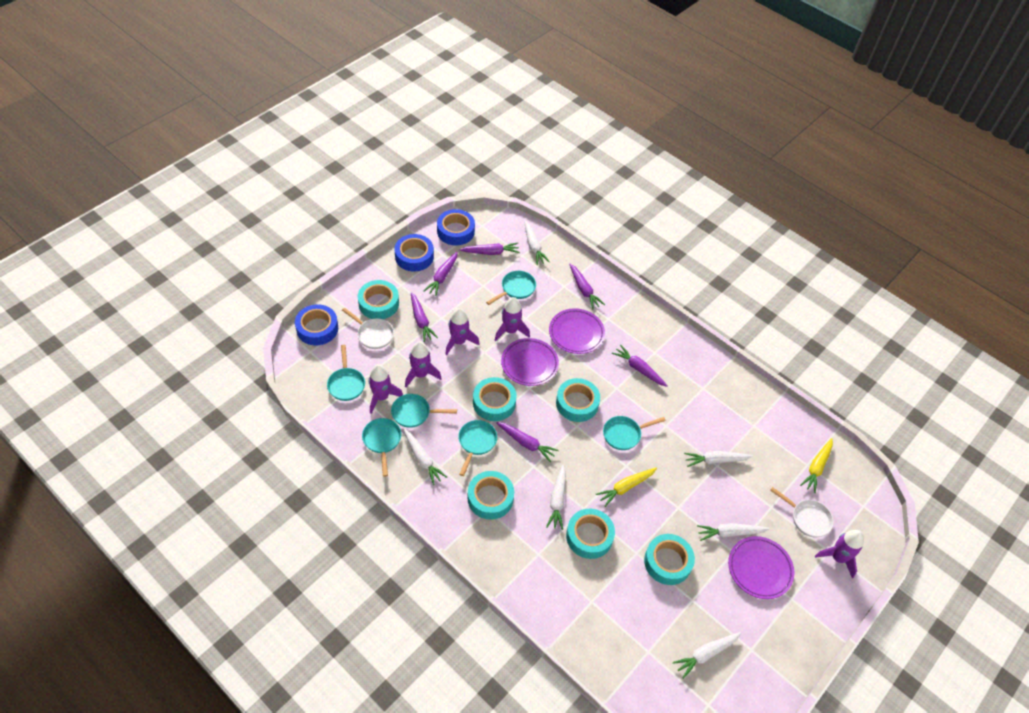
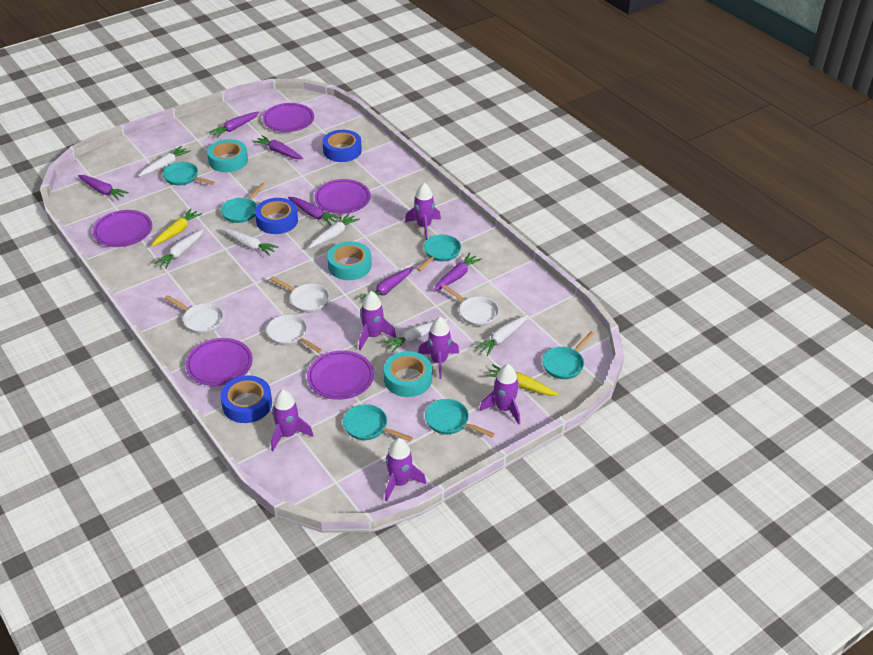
purple plate: 3 -> 5
purple rocket: 5 -> 6
turquoise tape: 6 -> 3
white pan: 2 -> 4

